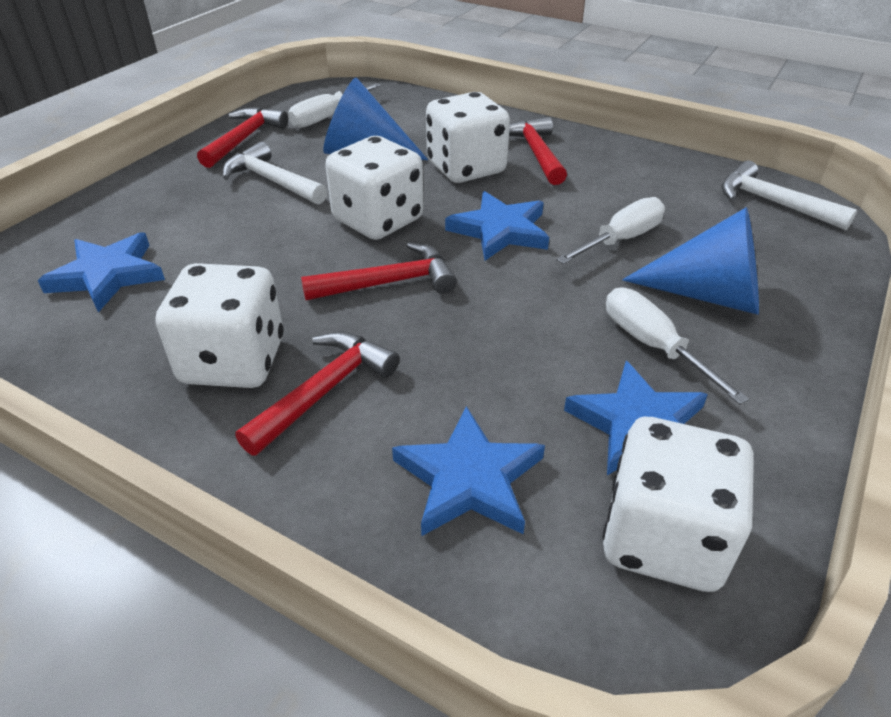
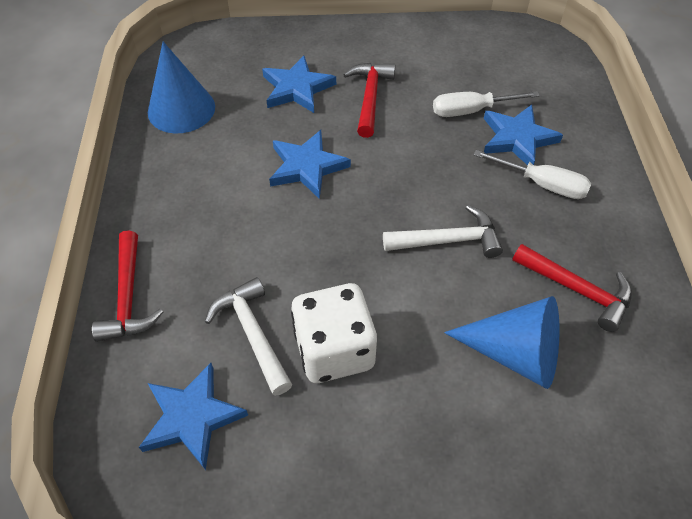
red hammer: 4 -> 3
white dice: 4 -> 1
white screwdriver: 3 -> 2

